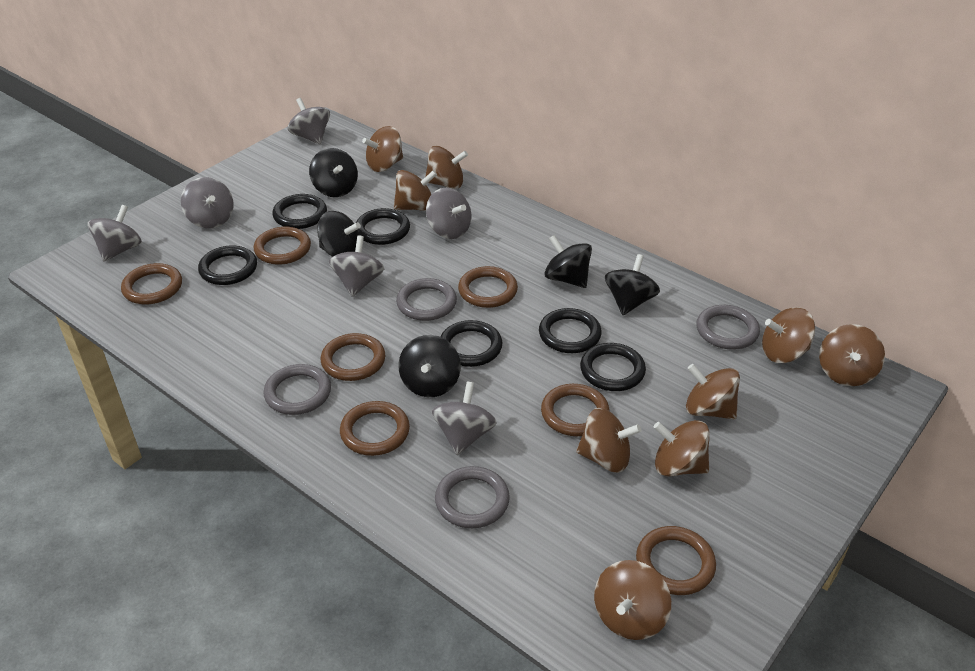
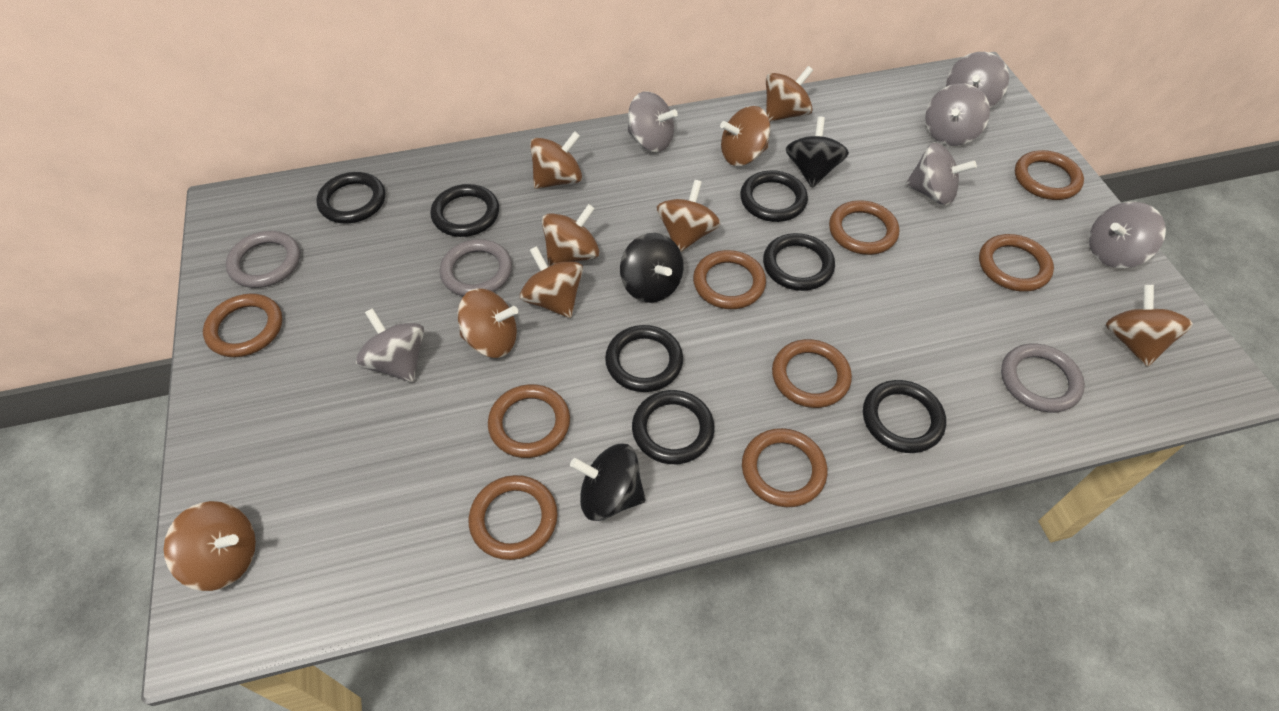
black ring: 6 -> 7
black spinning top: 5 -> 3
brown ring: 7 -> 9
grey ring: 4 -> 3

